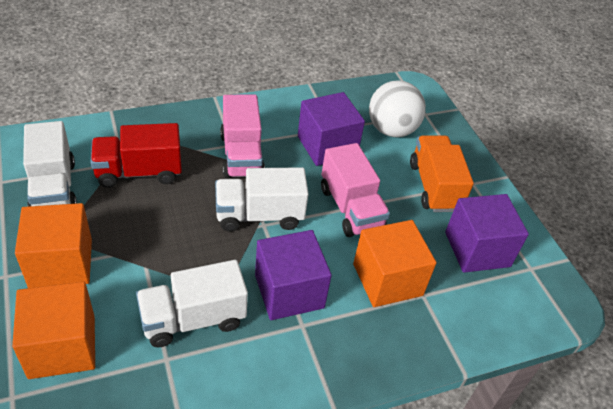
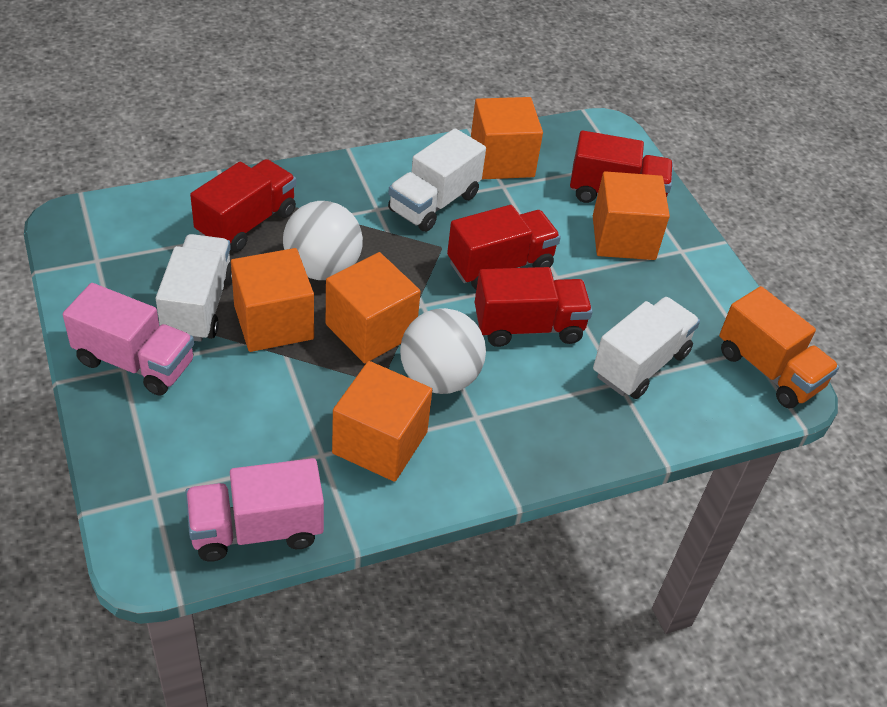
orange cube: 3 -> 5
purple cube: 3 -> 0
red truck: 1 -> 4
white ball: 1 -> 2

